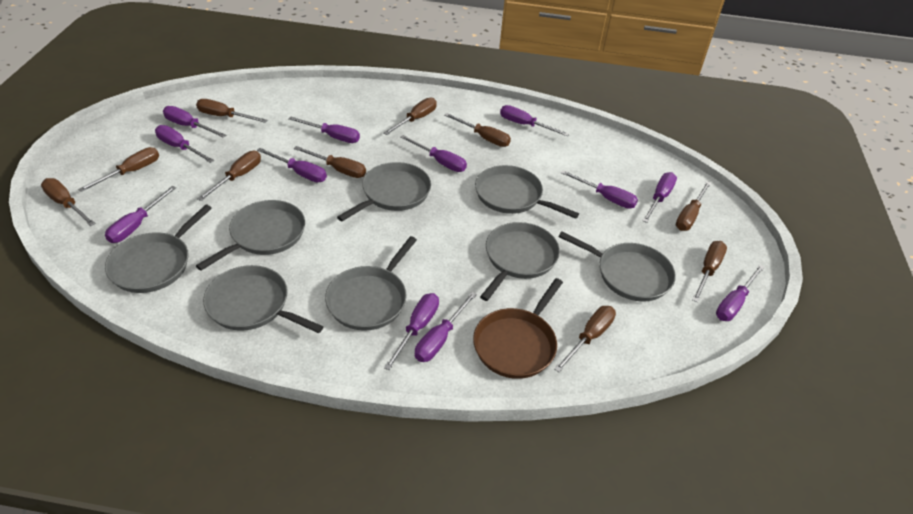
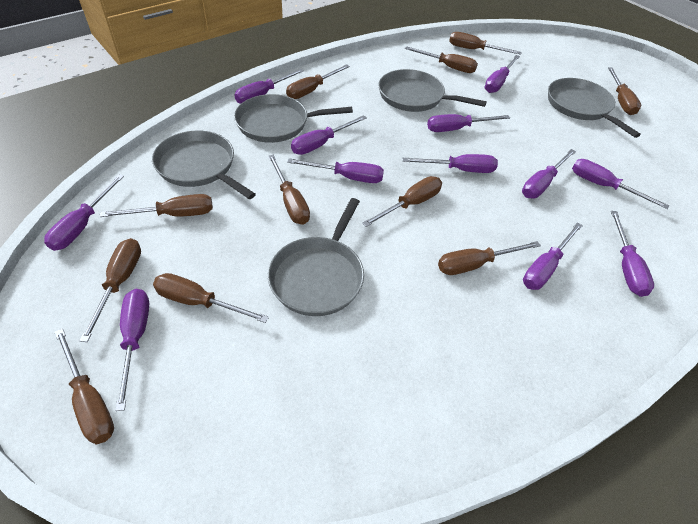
brown pan: 1 -> 0
brown screwdriver: 10 -> 11
grey pan: 8 -> 5

